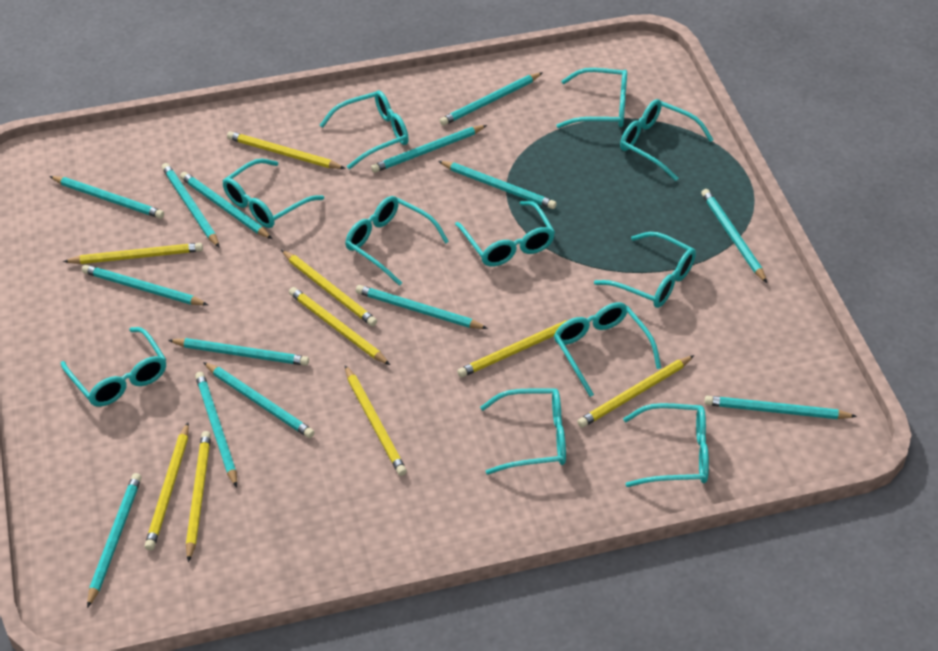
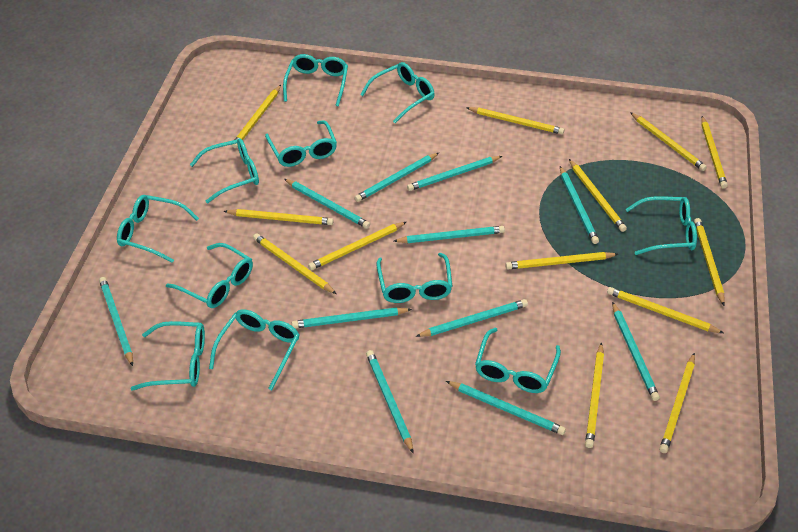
turquoise pencil: 14 -> 11
yellow pencil: 9 -> 13

